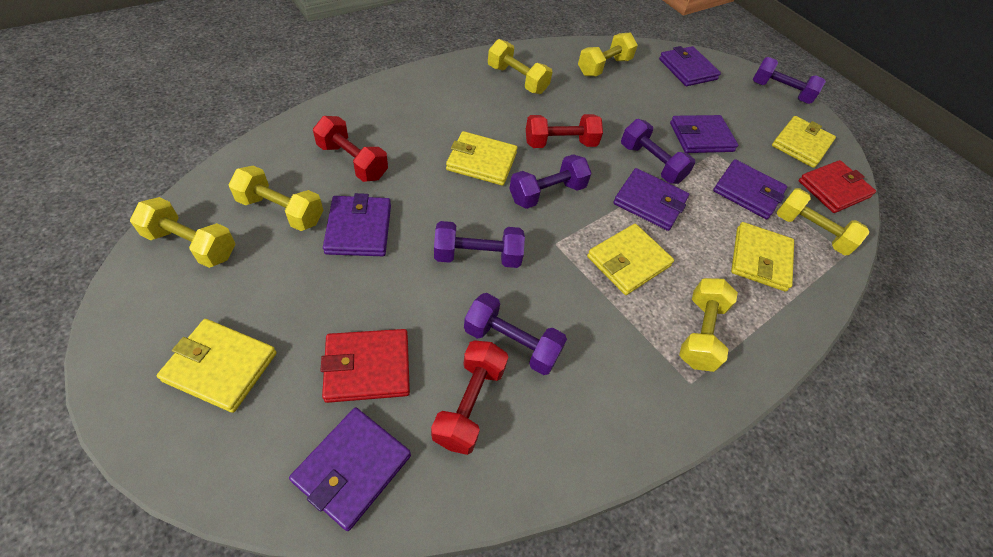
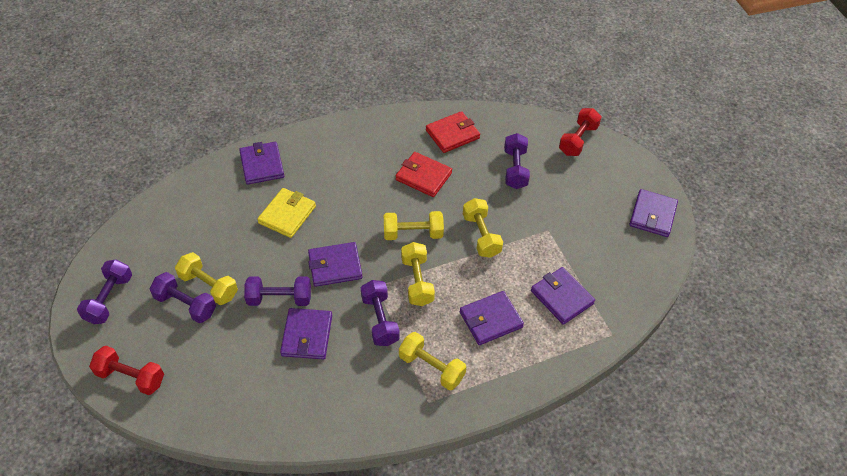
red dumbbell: 3 -> 2
yellow dumbbell: 6 -> 5
yellow wallet: 5 -> 1

